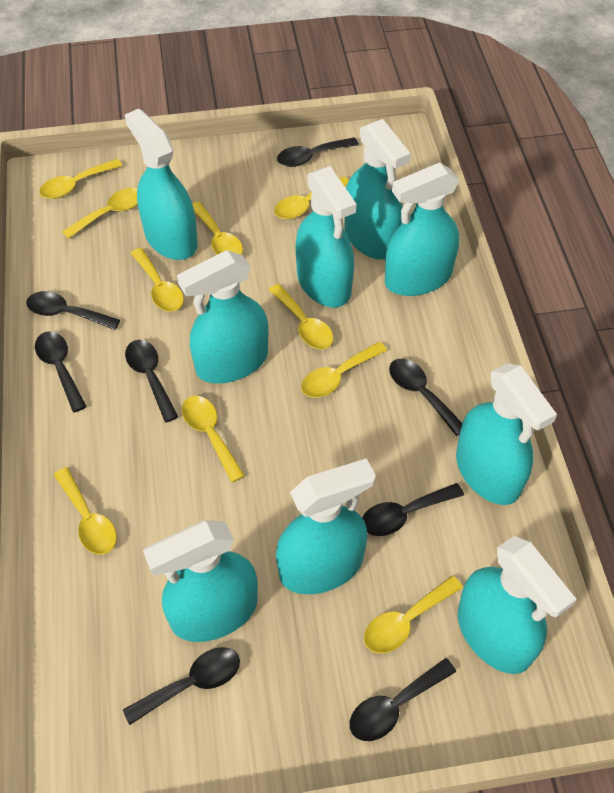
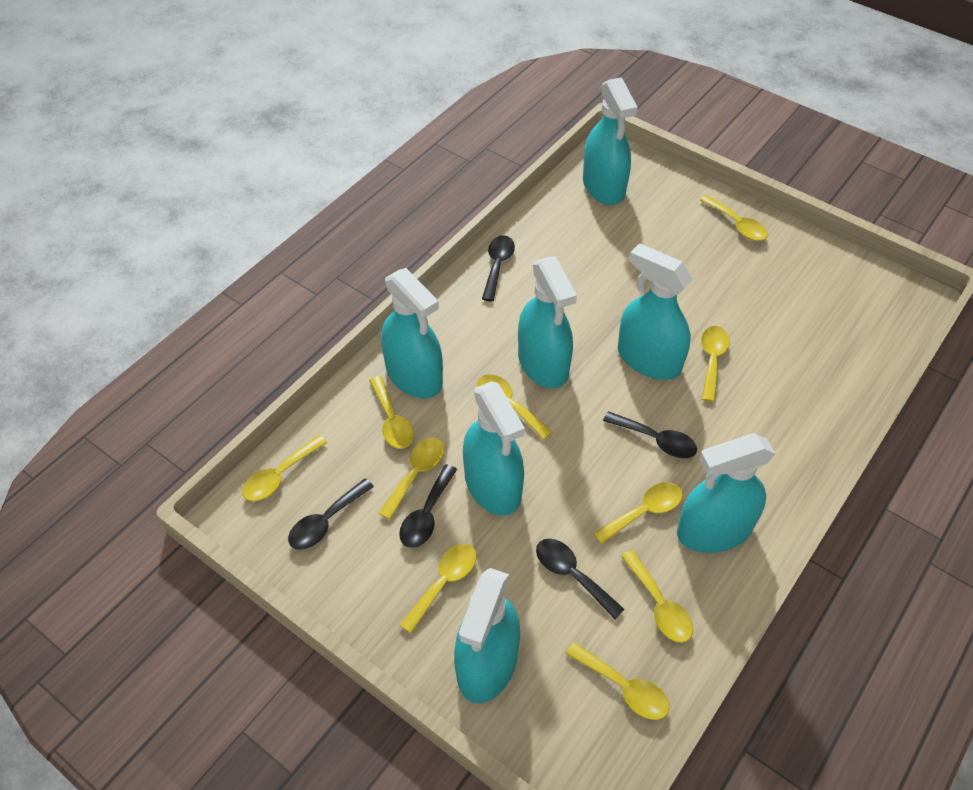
black spoon: 8 -> 5
turquoise spray bottle: 9 -> 7

